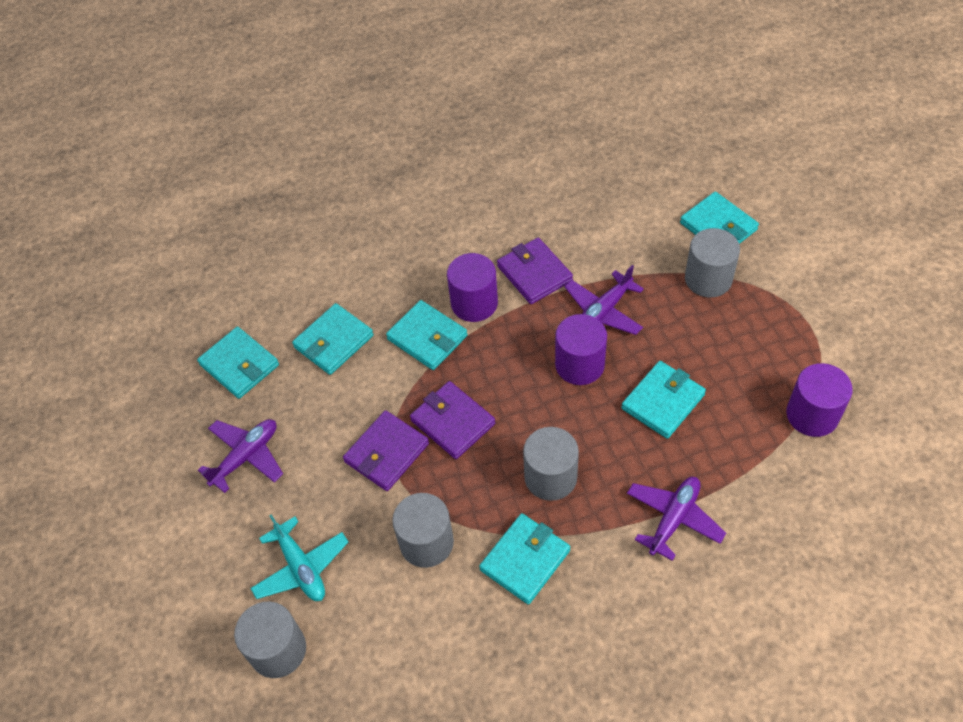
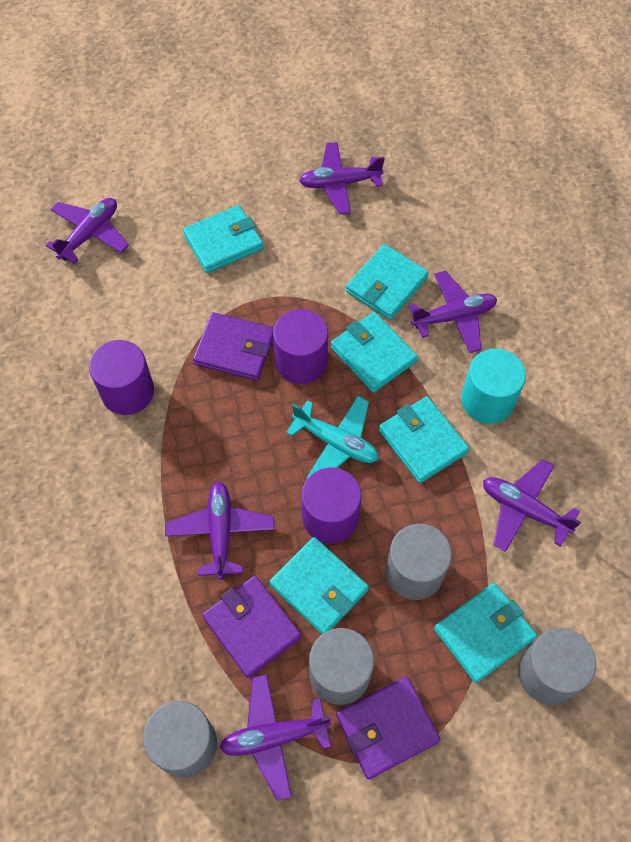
purple plane: 3 -> 6
turquoise cylinder: 0 -> 1

